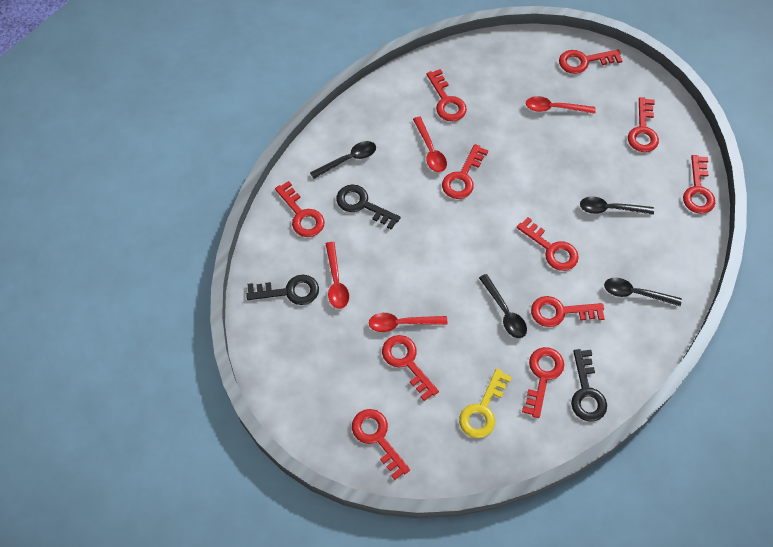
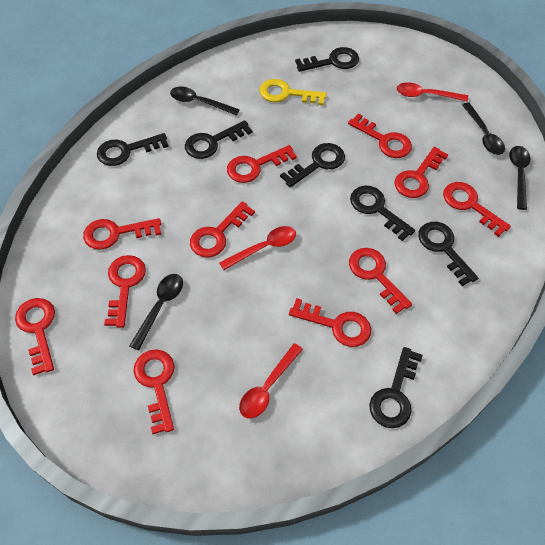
black key: 3 -> 7
red spoon: 4 -> 3

